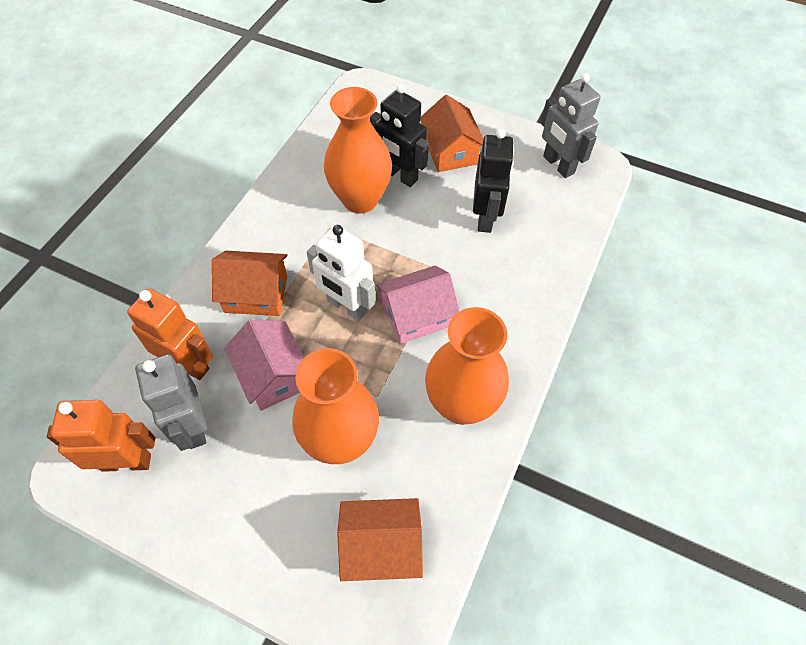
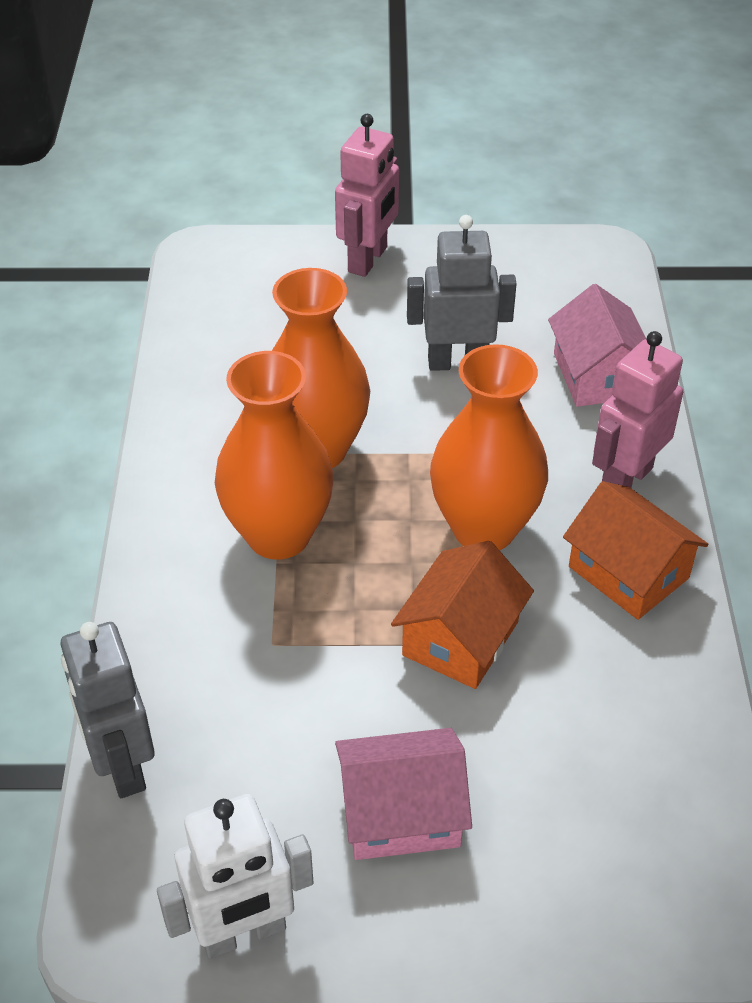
black robot: 2 -> 0
orange house: 3 -> 2
orange robot: 2 -> 0
pink robot: 0 -> 2

